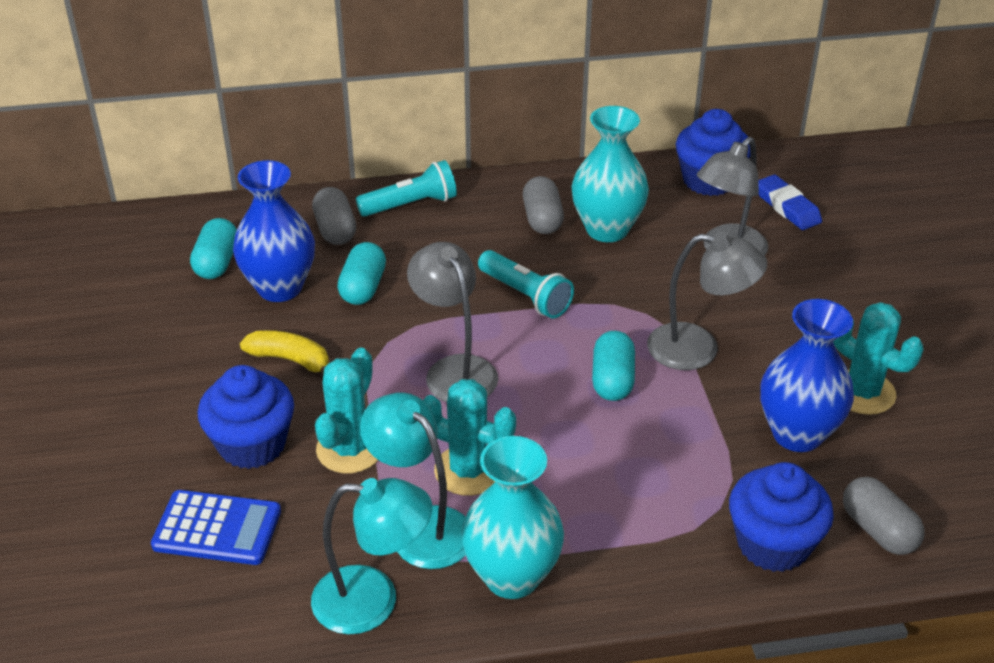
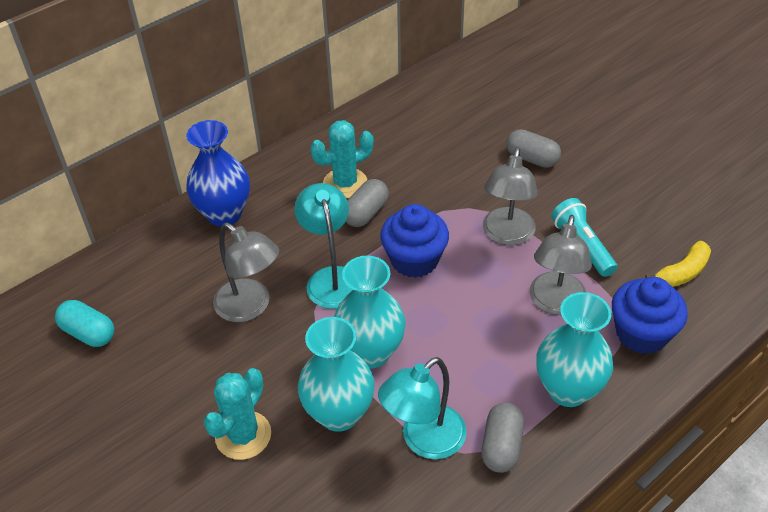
blue calculator: 1 -> 0
blue cupcake: 3 -> 2
blue eraser: 1 -> 0
blue vase: 2 -> 1
turquoise cactus: 3 -> 2
turquoise capsule: 3 -> 1
turquoise flashlight: 2 -> 1
turquoise vase: 2 -> 3

